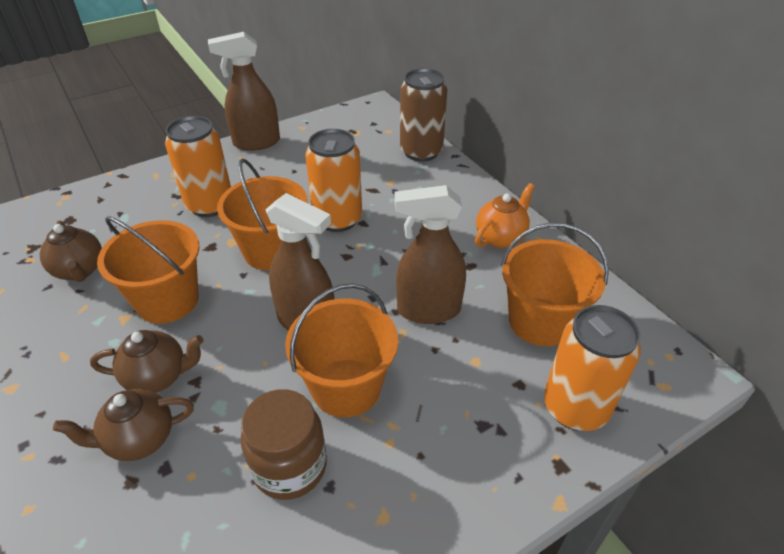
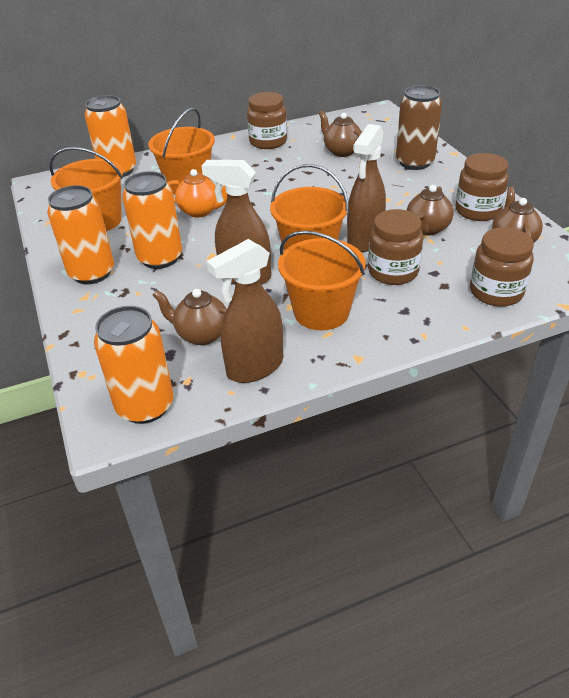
brown jar: 1 -> 4
brown teapot: 3 -> 4
orange can: 3 -> 4

